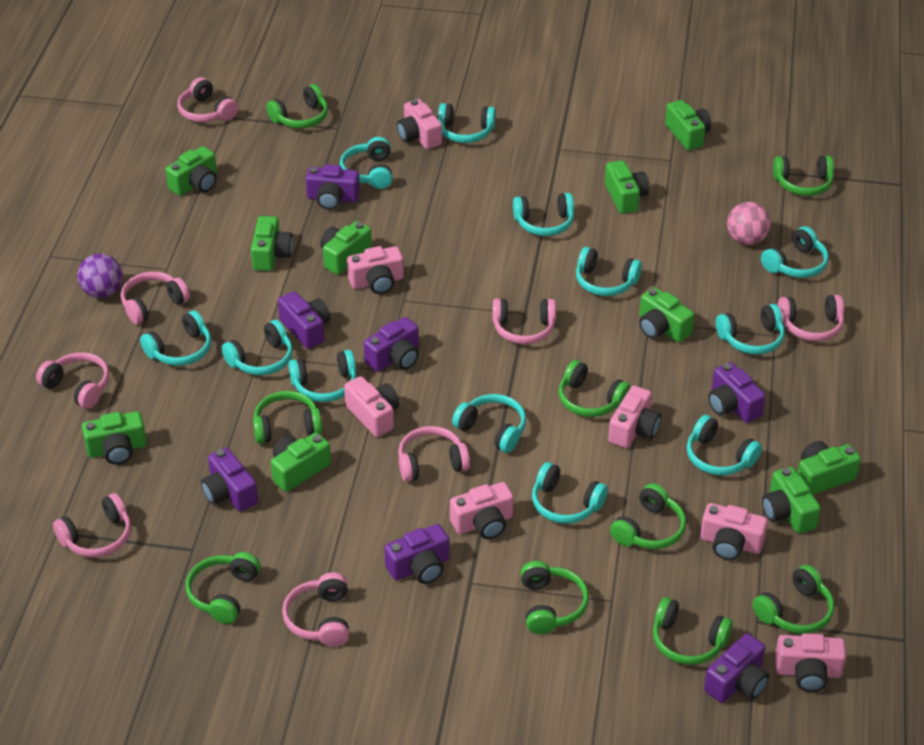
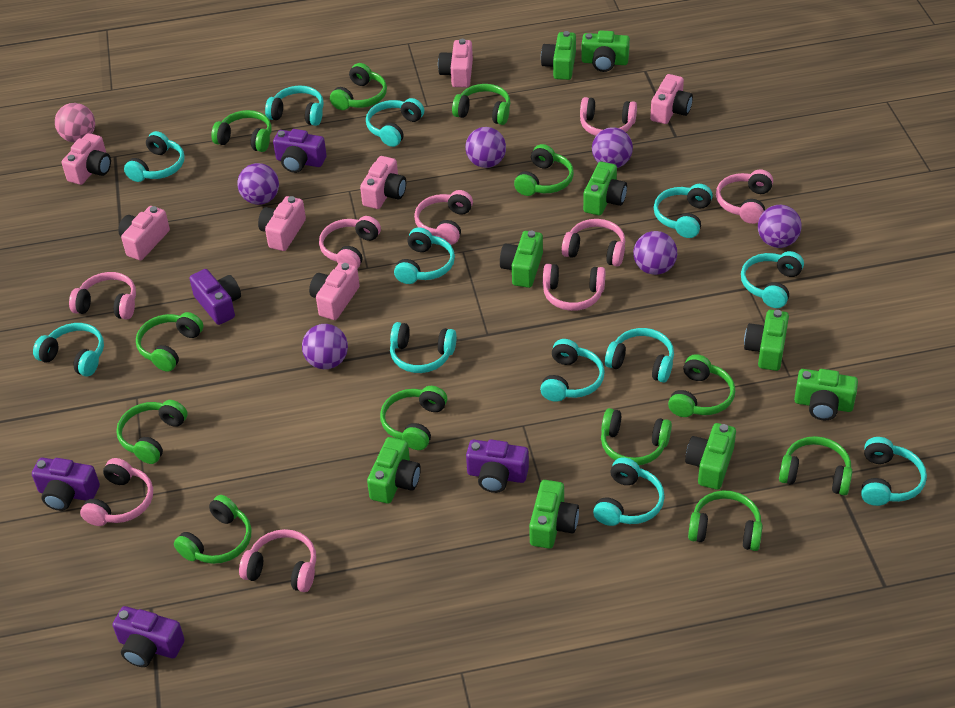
green camera: 10 -> 9
green headphones: 9 -> 12
pink headphones: 8 -> 9
purple ball: 1 -> 6
purple camera: 7 -> 5

